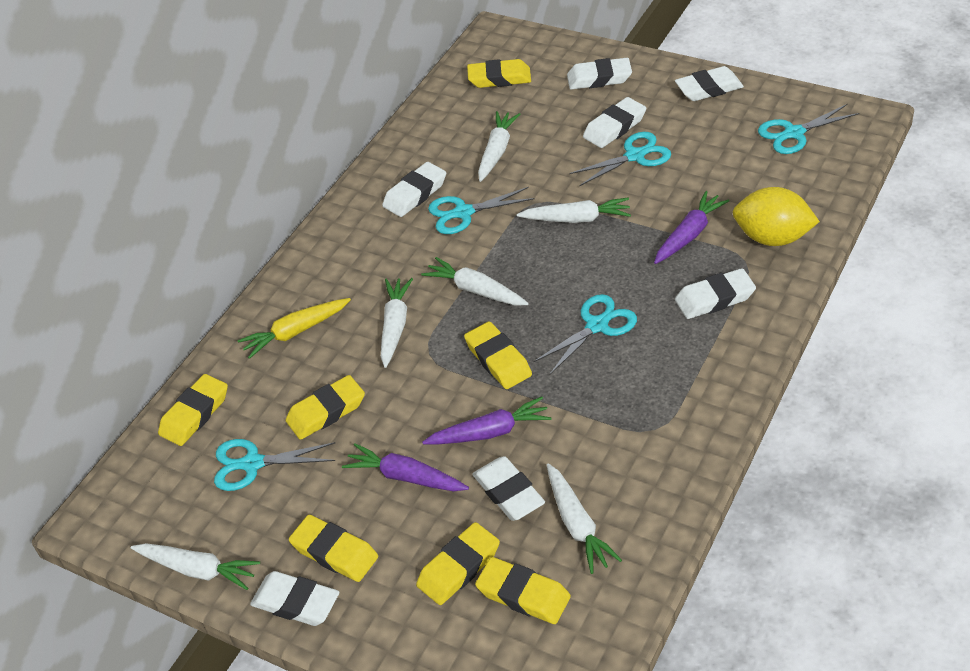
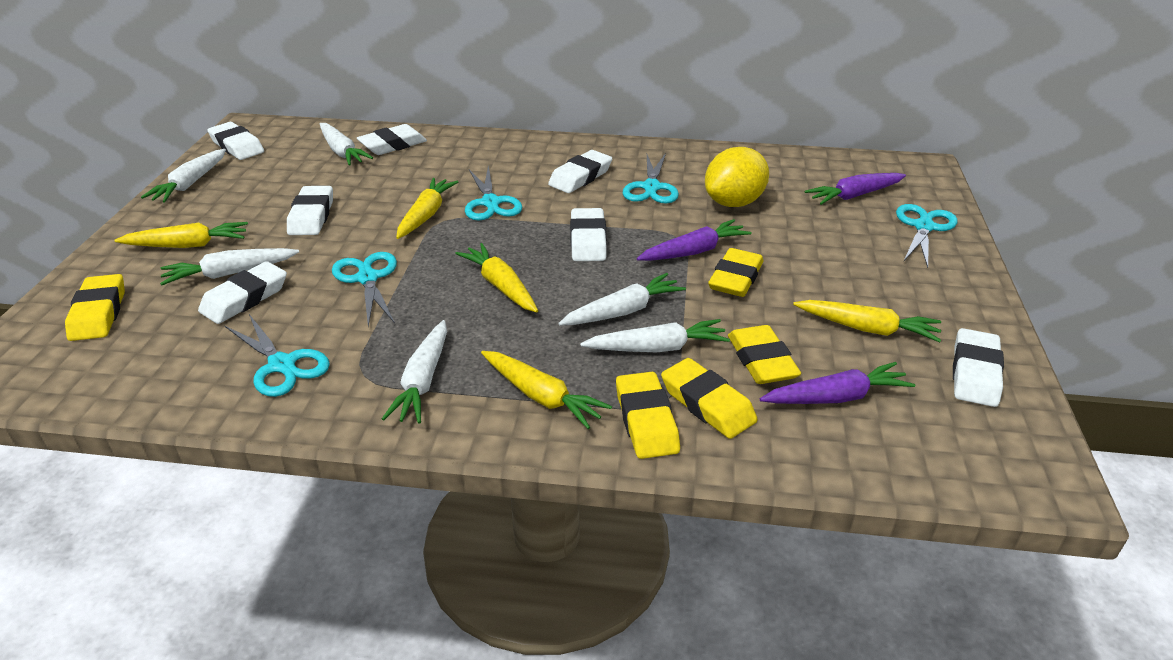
yellow carrot: 1 -> 5
yellow eraser: 7 -> 5

